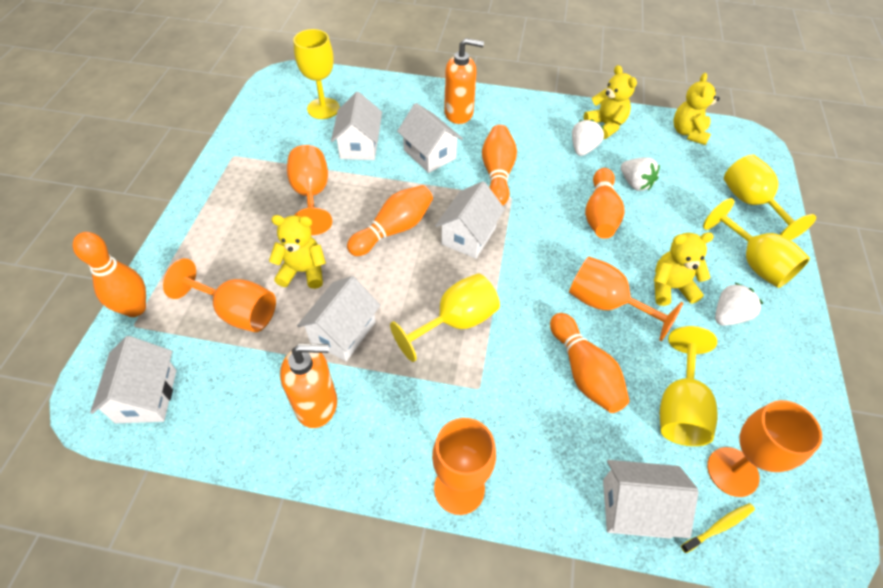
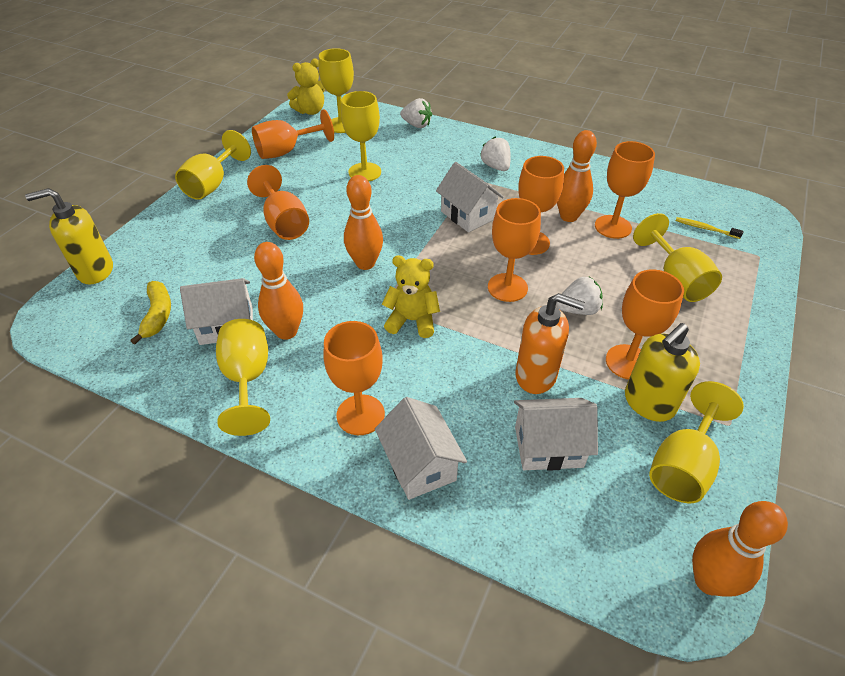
orange bowling pin: 5 -> 4
orange goblet: 5 -> 7
orange soap dispenser: 2 -> 1
white house: 6 -> 4
yellow banana: 0 -> 1
yellow goblet: 5 -> 6
yellow soap dispenser: 0 -> 2
yellow teddy bear: 4 -> 2

